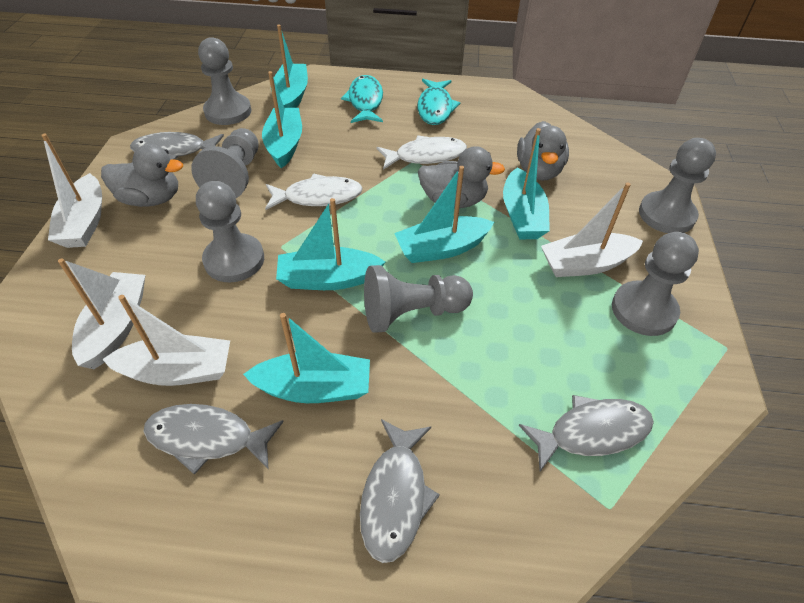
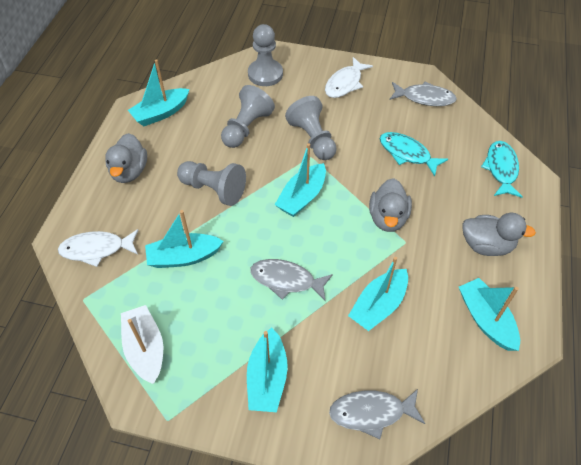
grey fish: 4 -> 3
grey pawn: 6 -> 4
white boat: 4 -> 1

